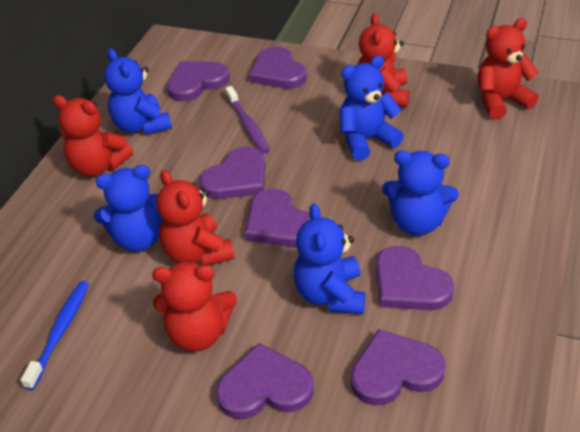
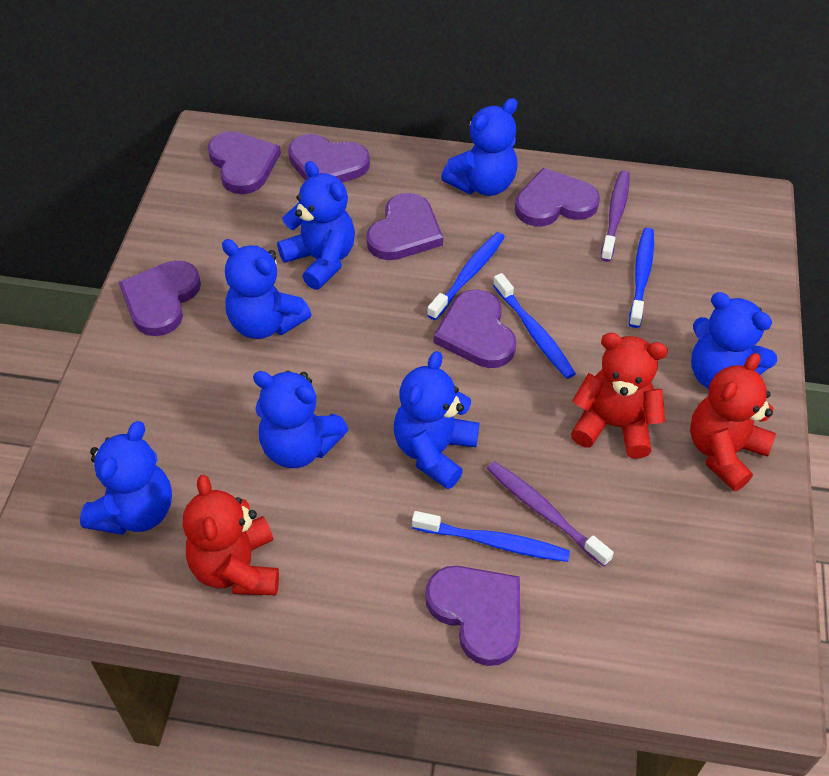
blue teddy bear: 5 -> 7
blue toothbrush: 1 -> 4
purple toothbrush: 1 -> 2
red teddy bear: 5 -> 3

